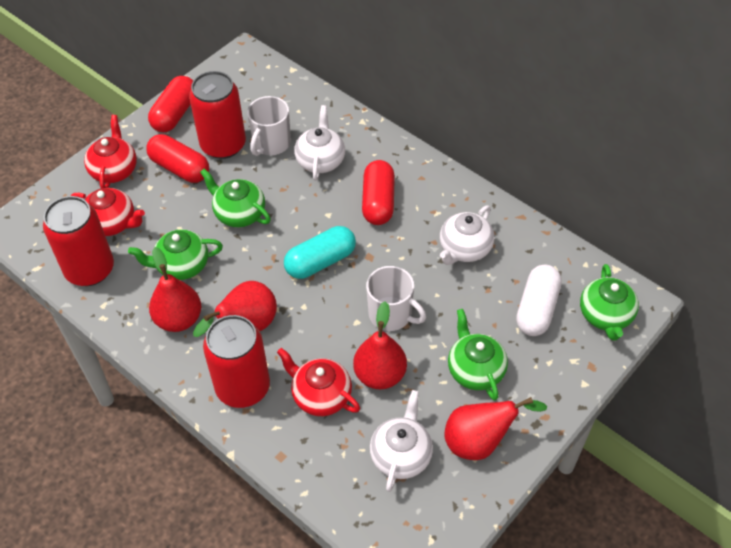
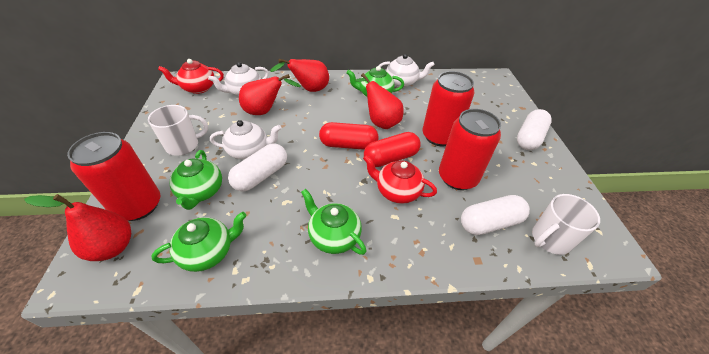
red capsule: 3 -> 2
red teapot: 3 -> 2
turquoise capsule: 1 -> 0
white capsule: 1 -> 3

